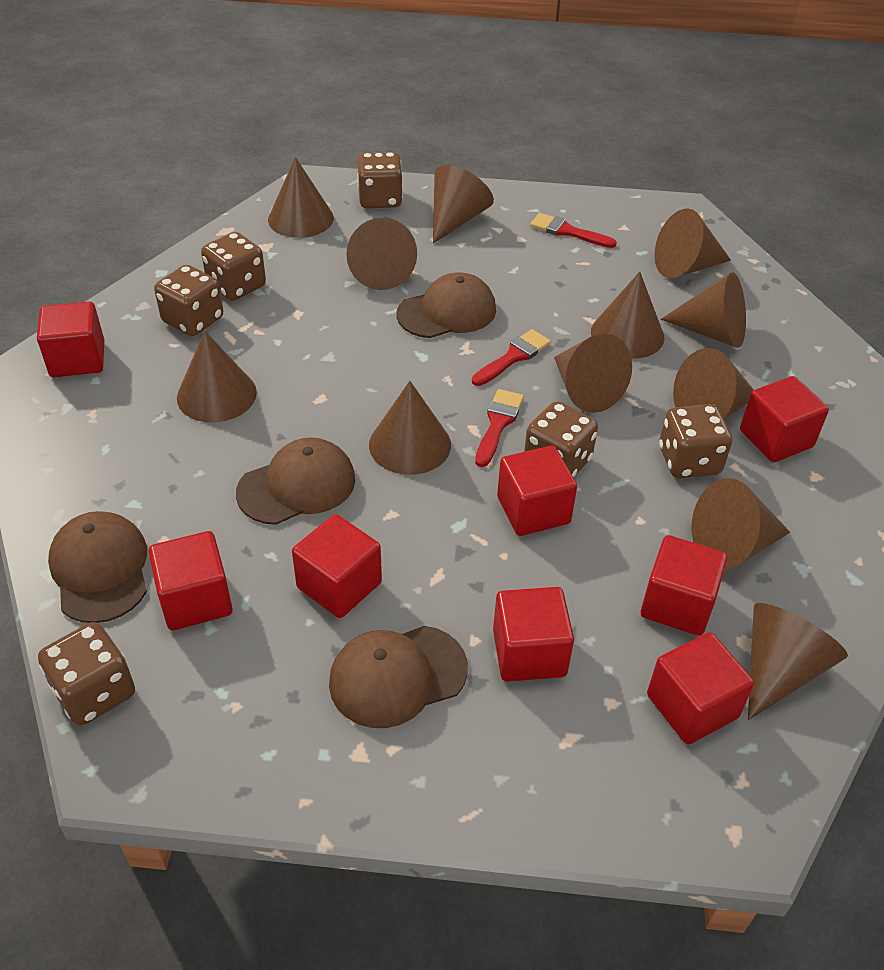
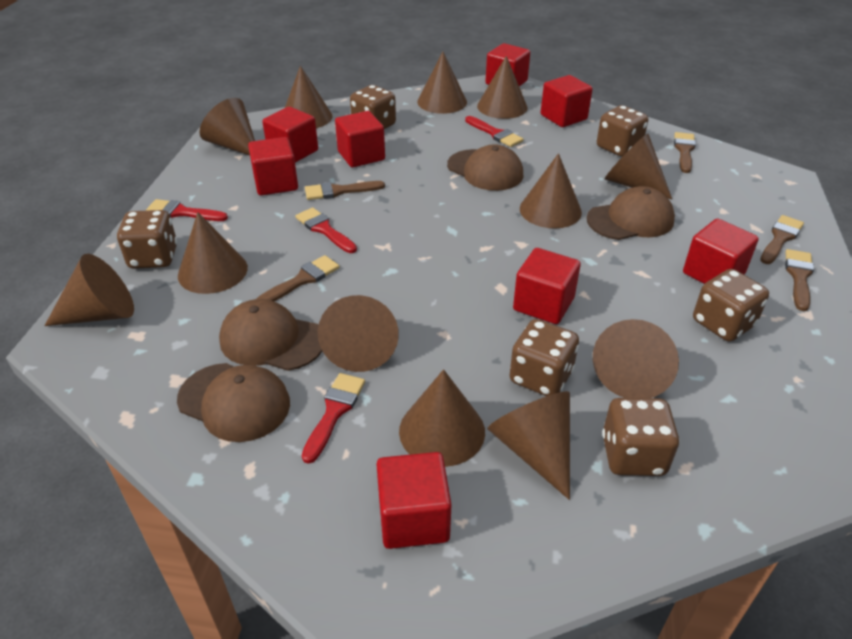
brown brush: 0 -> 5
red brush: 3 -> 4

